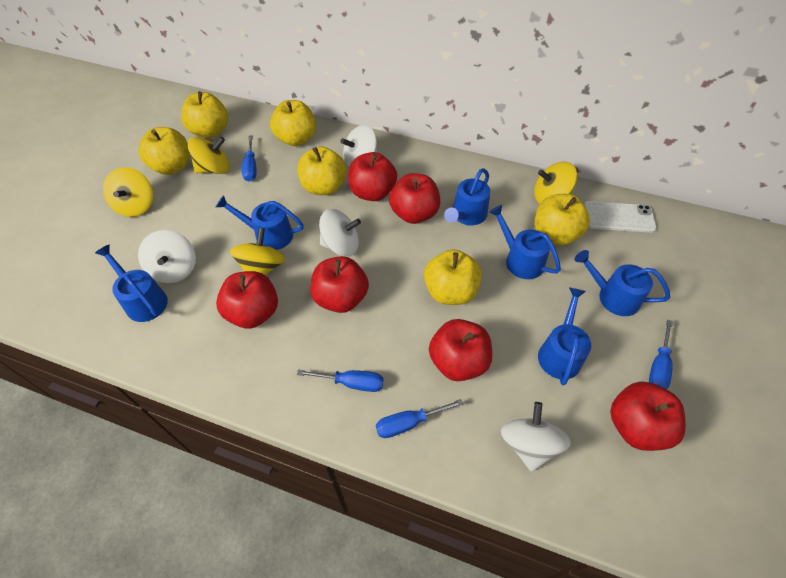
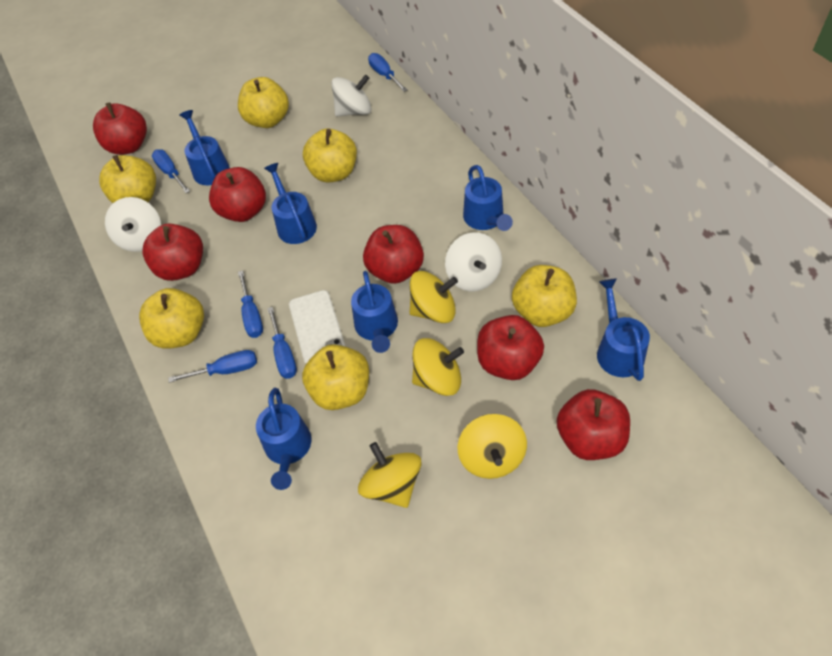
blue screwdriver: 4 -> 5
white spinning top: 4 -> 3

